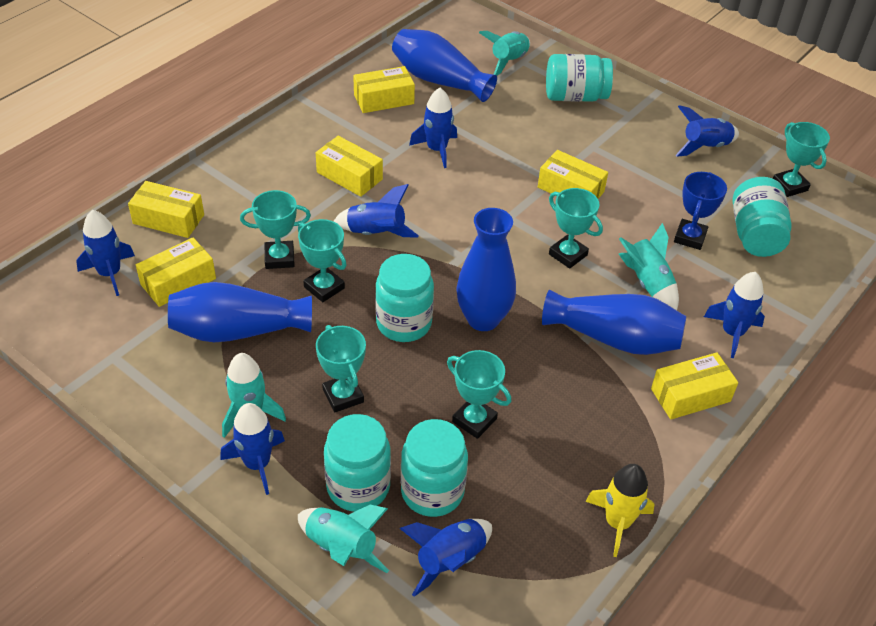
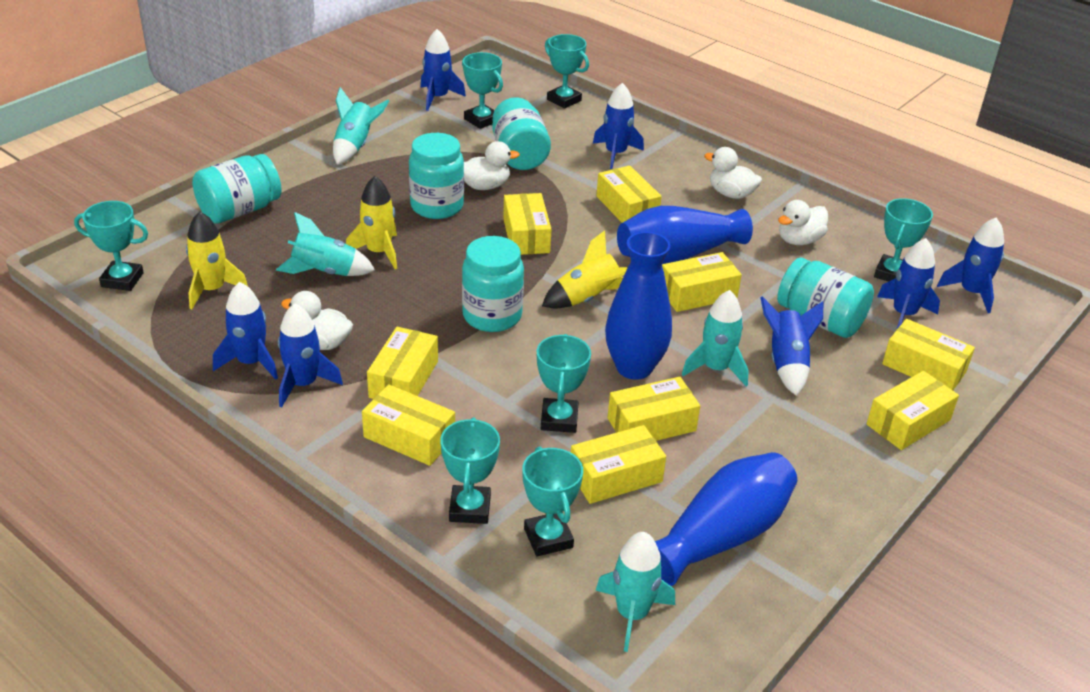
blue trophy: 1 -> 0
blue vase: 4 -> 3
turquoise trophy: 6 -> 7
white duck: 0 -> 4
yellow box: 6 -> 9
yellow rocket: 1 -> 3

